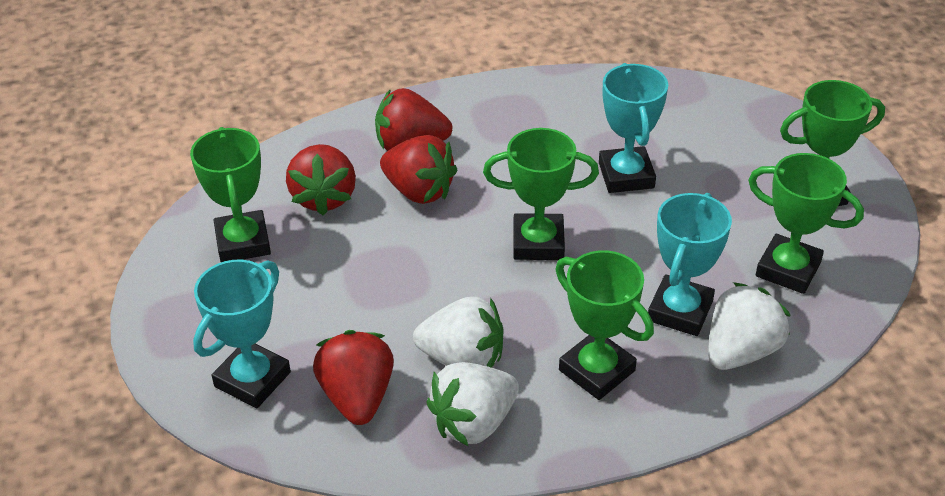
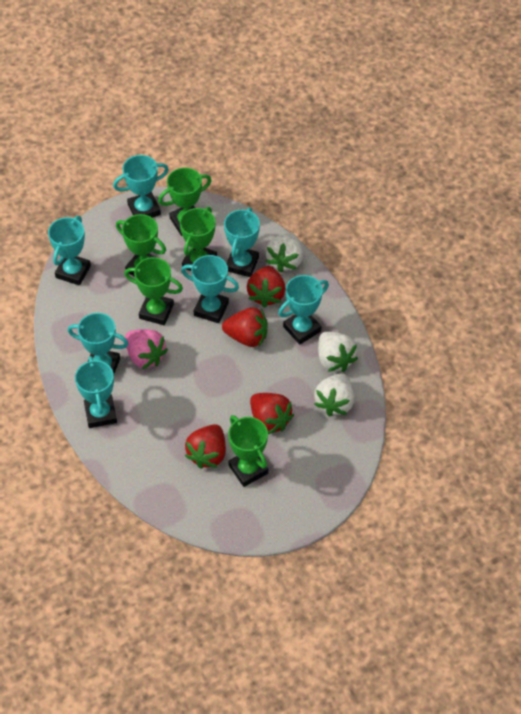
pink strawberry: 0 -> 1
turquoise trophy: 3 -> 7

